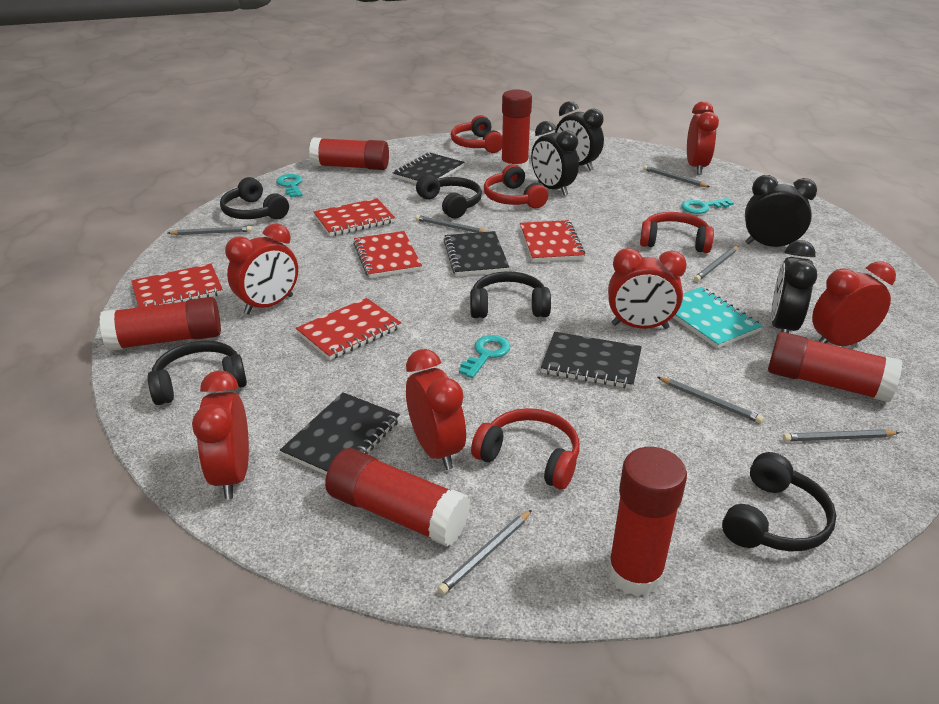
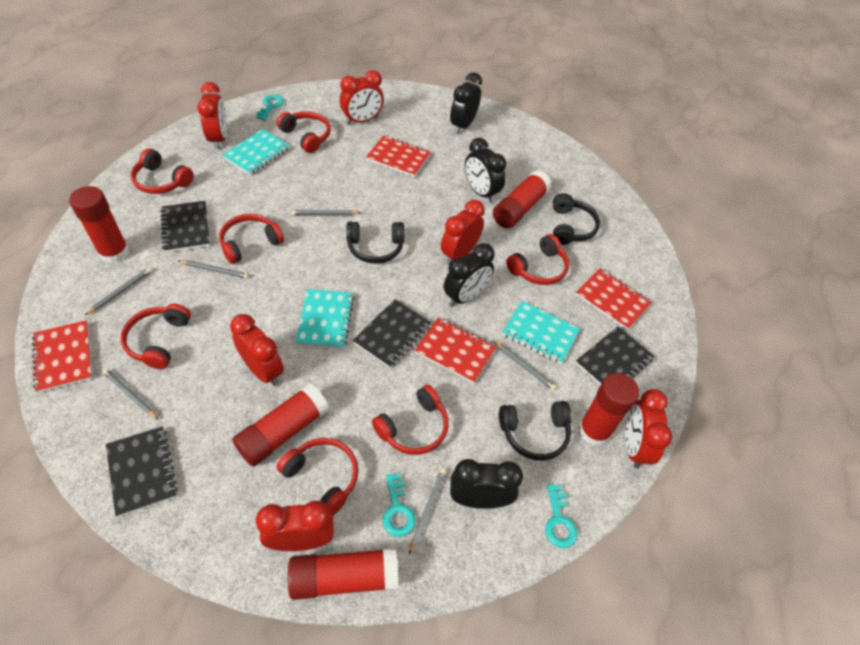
black headphones: 5 -> 3
grey pencil: 7 -> 6
red glue stick: 6 -> 5
red headphones: 4 -> 7
red notebook: 5 -> 4
turquoise notebook: 1 -> 3

